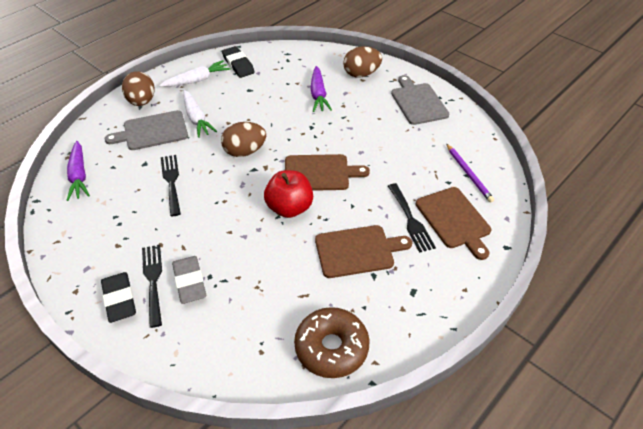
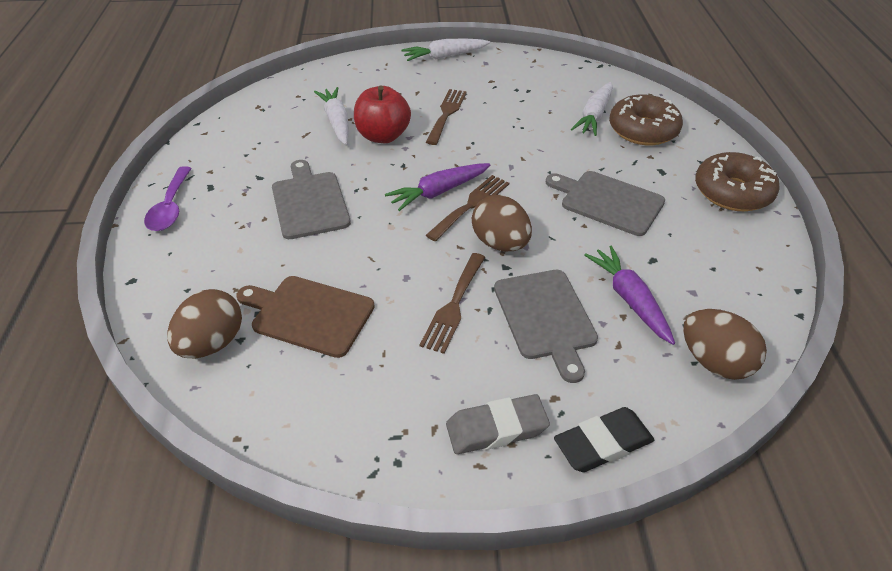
black eraser: 2 -> 1
black fork: 3 -> 0
brown cutting board: 3 -> 1
brown donut: 1 -> 2
brown fork: 0 -> 3
grey cutting board: 2 -> 3
purple pencil: 1 -> 0
purple spoon: 0 -> 1
white carrot: 2 -> 3

